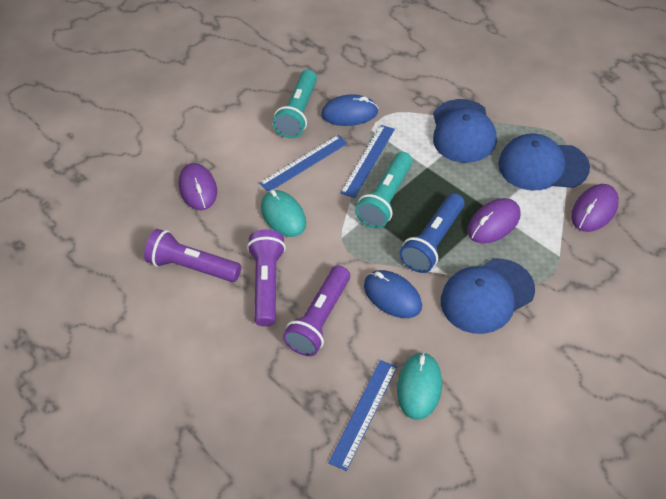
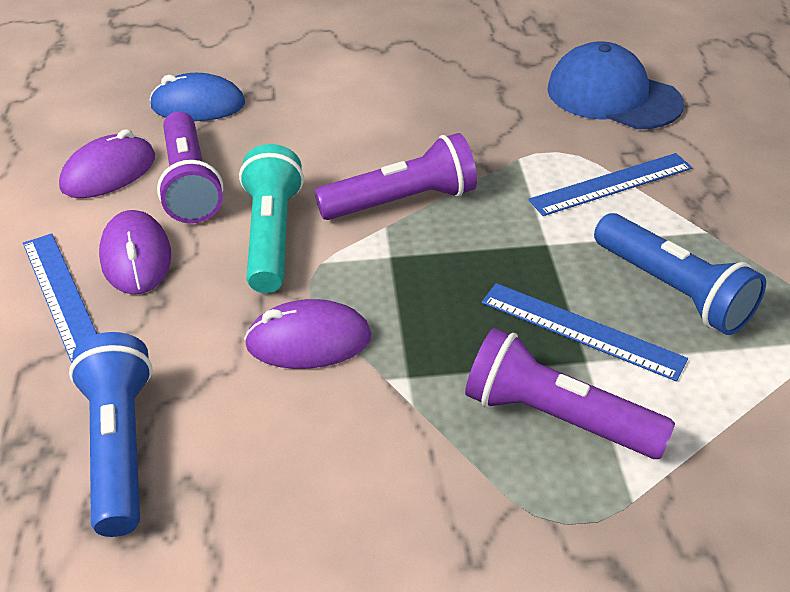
blue cap: 3 -> 1
blue flashlight: 1 -> 2
blue mouse: 2 -> 1
turquoise flashlight: 2 -> 1
turquoise mouse: 2 -> 0

